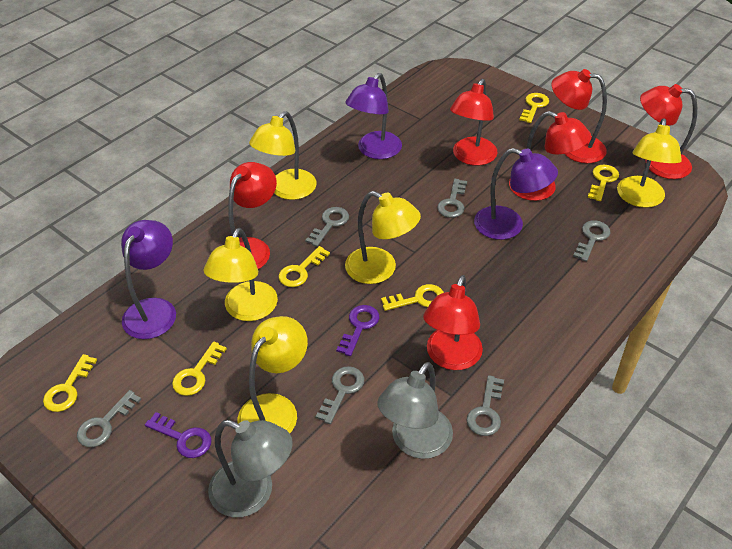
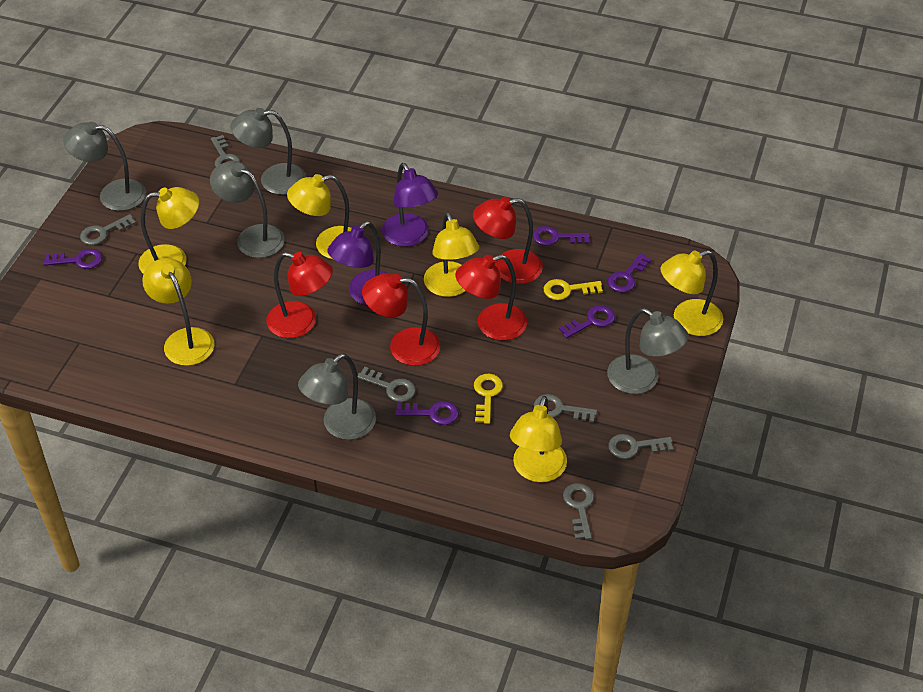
grey lamp: 2 -> 5
purple key: 2 -> 5
purple lamp: 3 -> 2
red lamp: 6 -> 4
yellow key: 6 -> 2
yellow lamp: 5 -> 6

